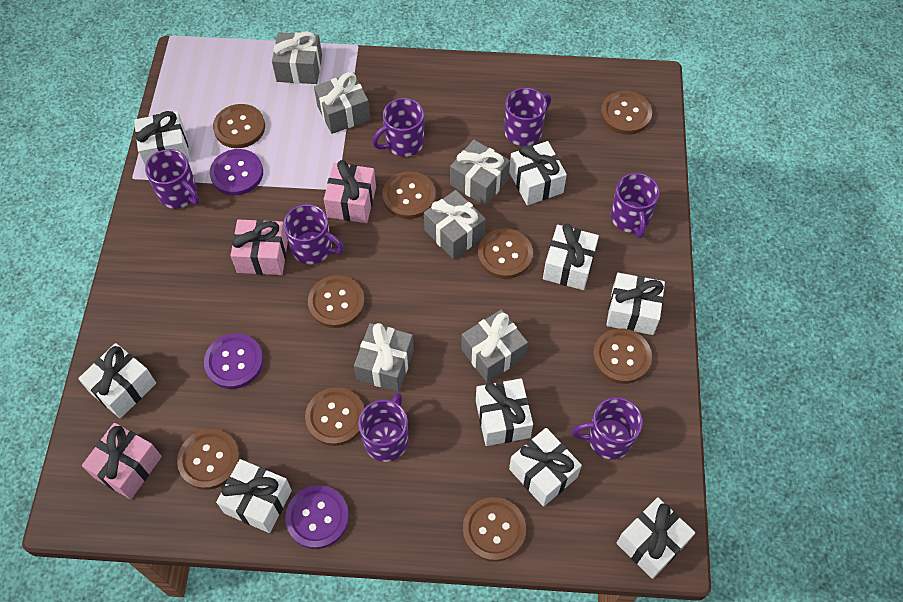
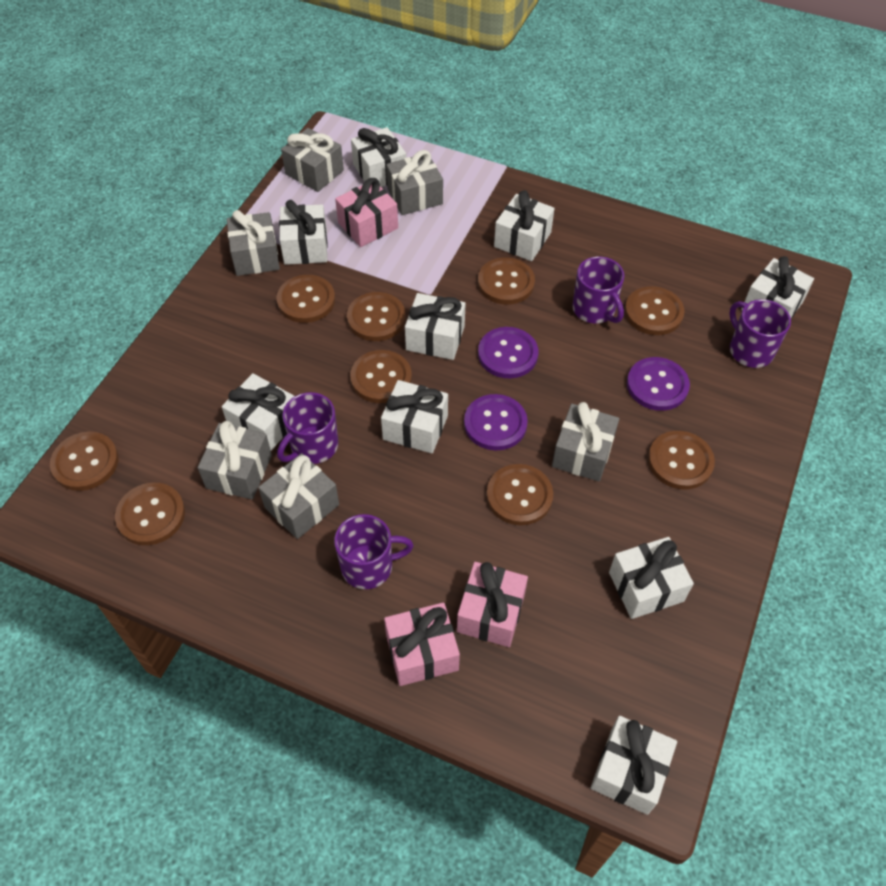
purple mug: 7 -> 4

